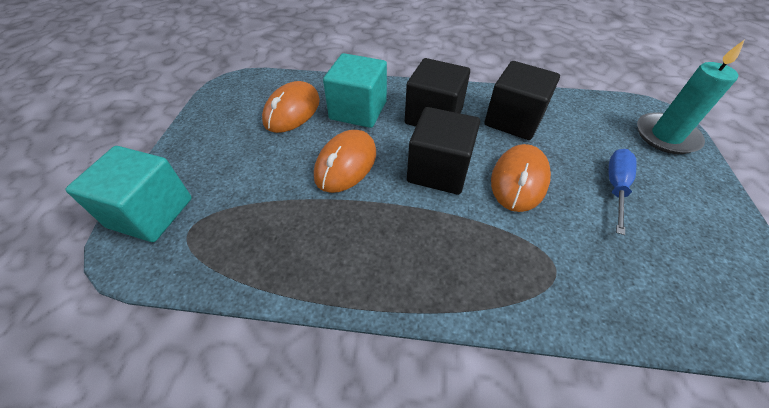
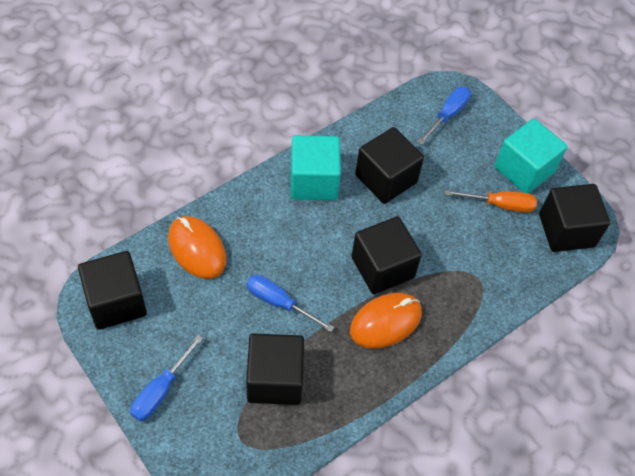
black cube: 3 -> 5
blue screwdriver: 1 -> 3
orange mouse: 3 -> 2
orange screwdriver: 0 -> 1
turquoise candle: 1 -> 0

